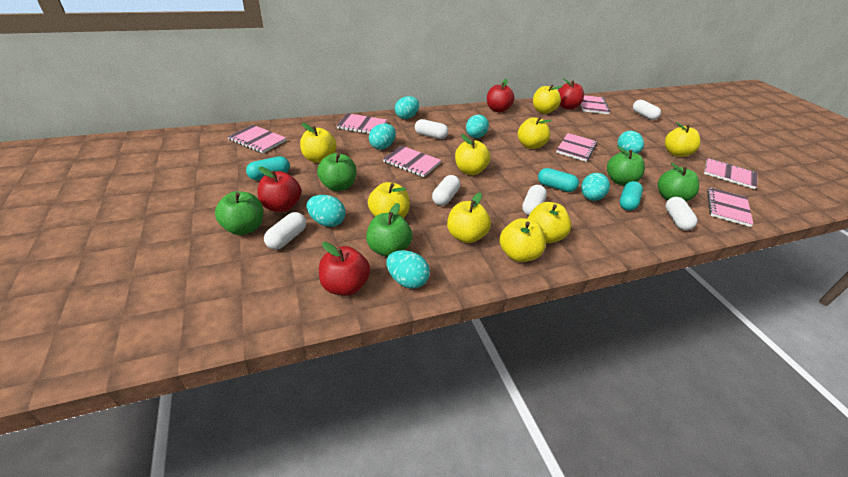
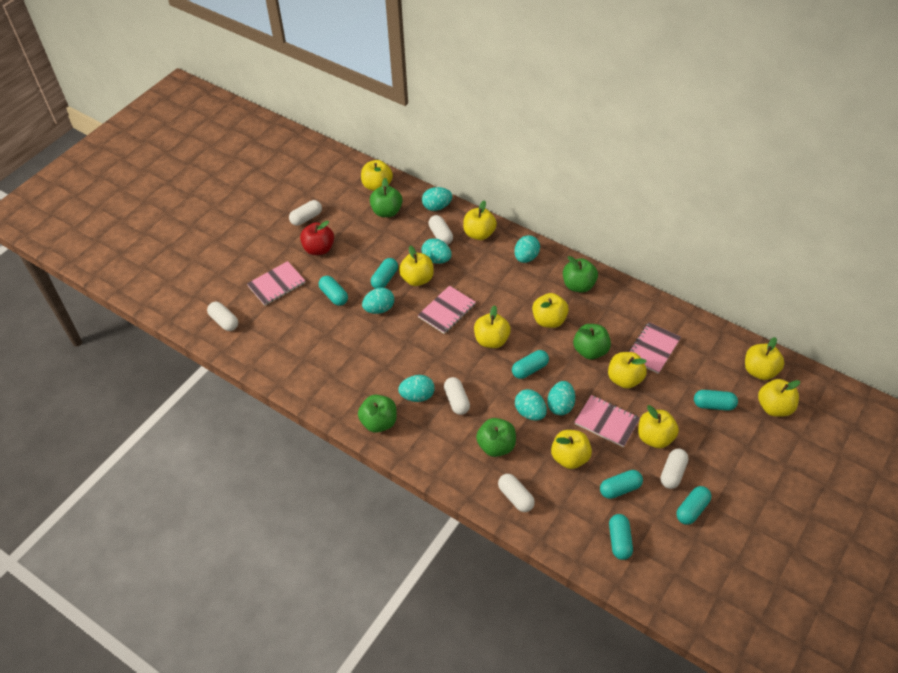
pink notebook: 7 -> 4
red apple: 4 -> 1
turquoise capsule: 3 -> 7
yellow apple: 9 -> 10

